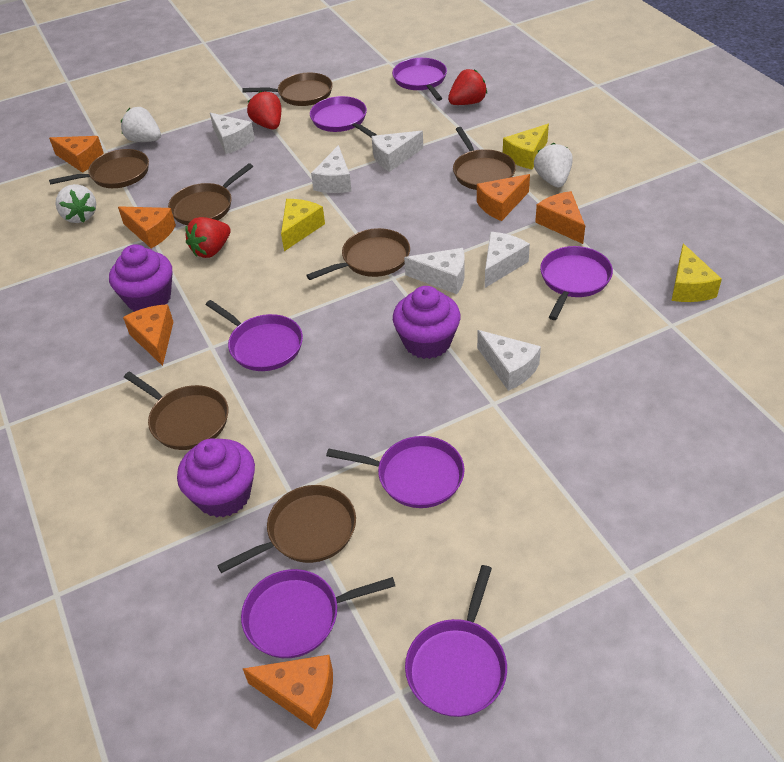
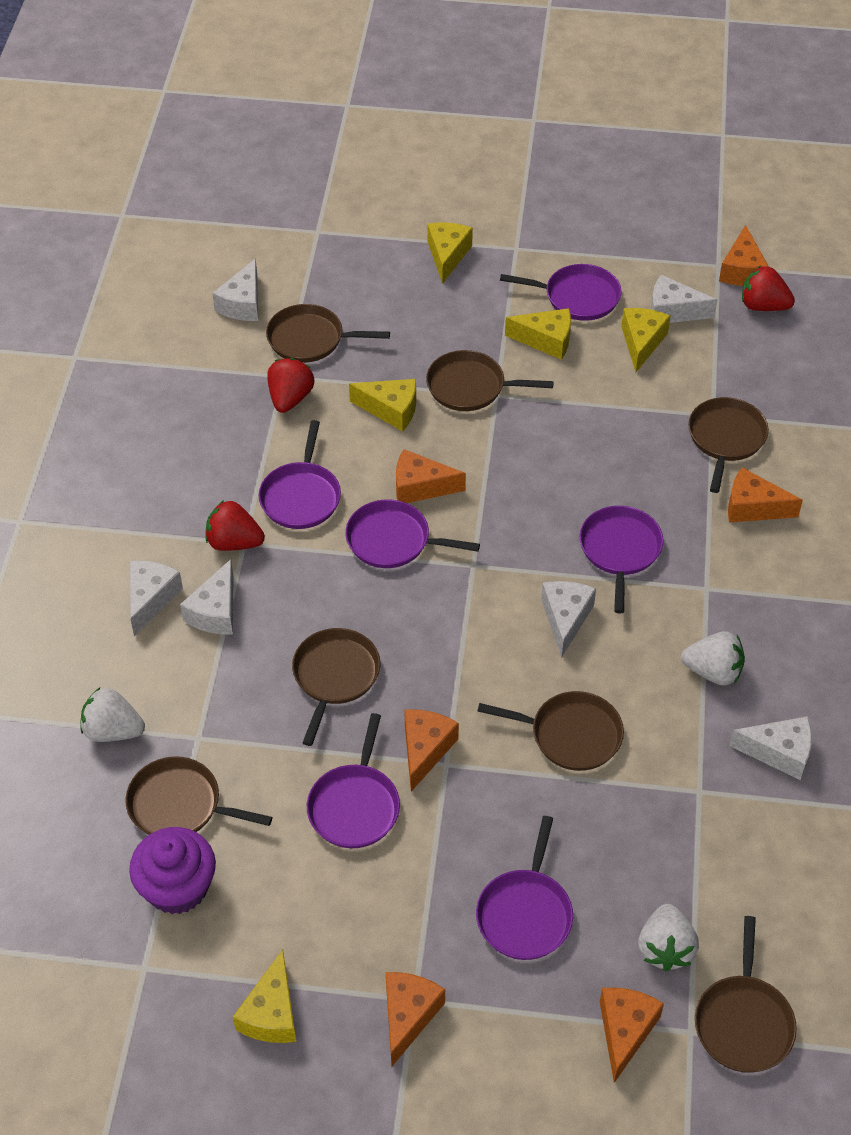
purple cupcake: 3 -> 1
purple pan: 7 -> 6
yellow cheese: 3 -> 5

